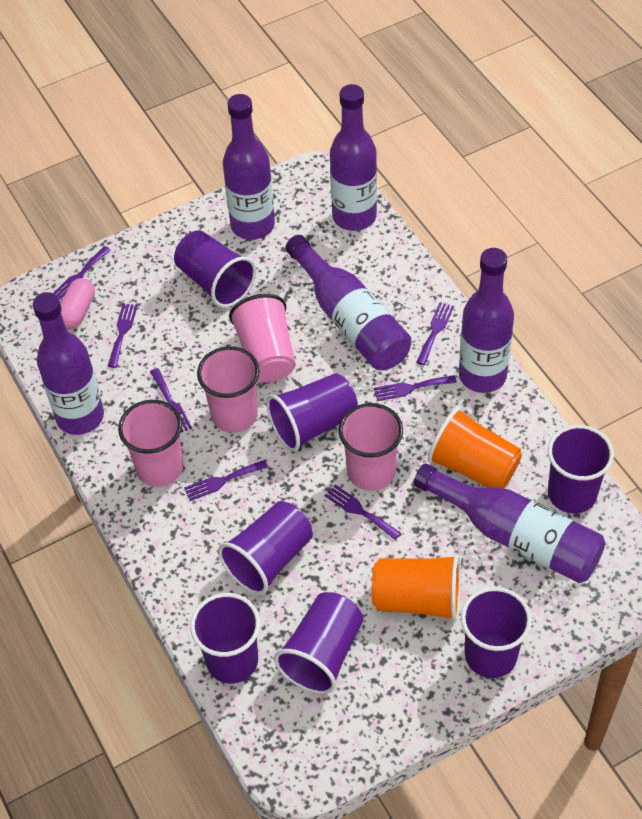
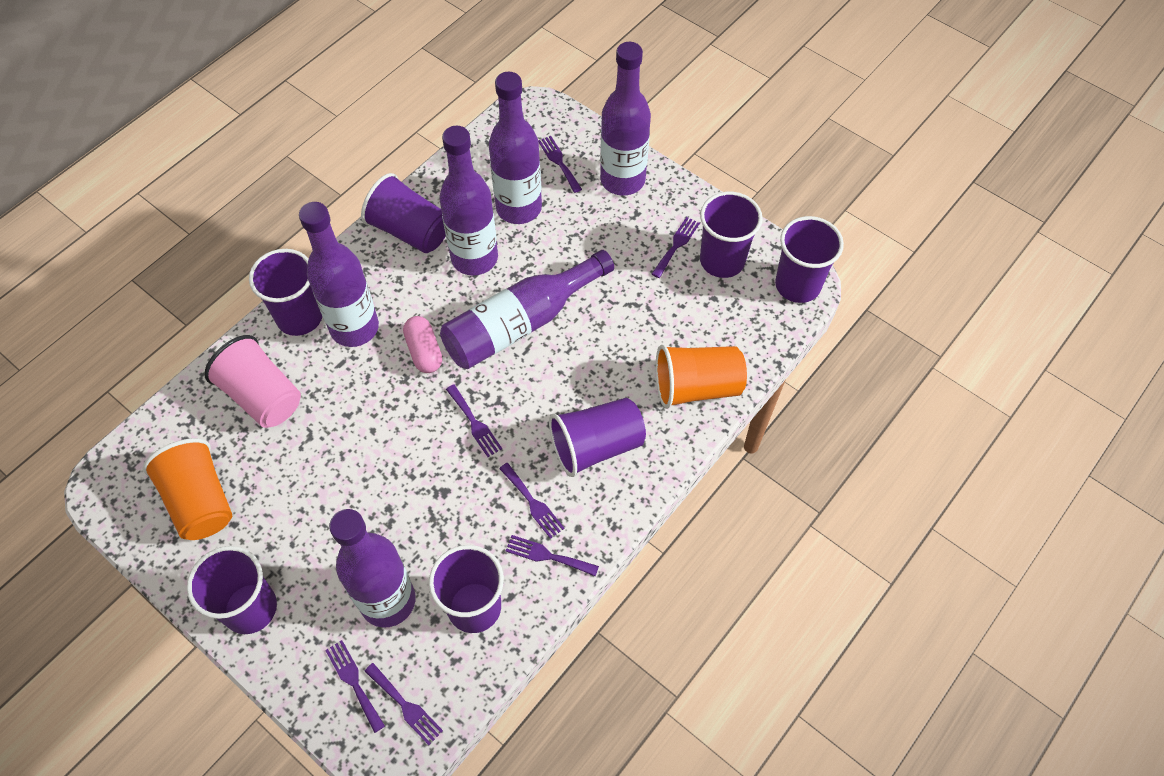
pink cup: 4 -> 1

